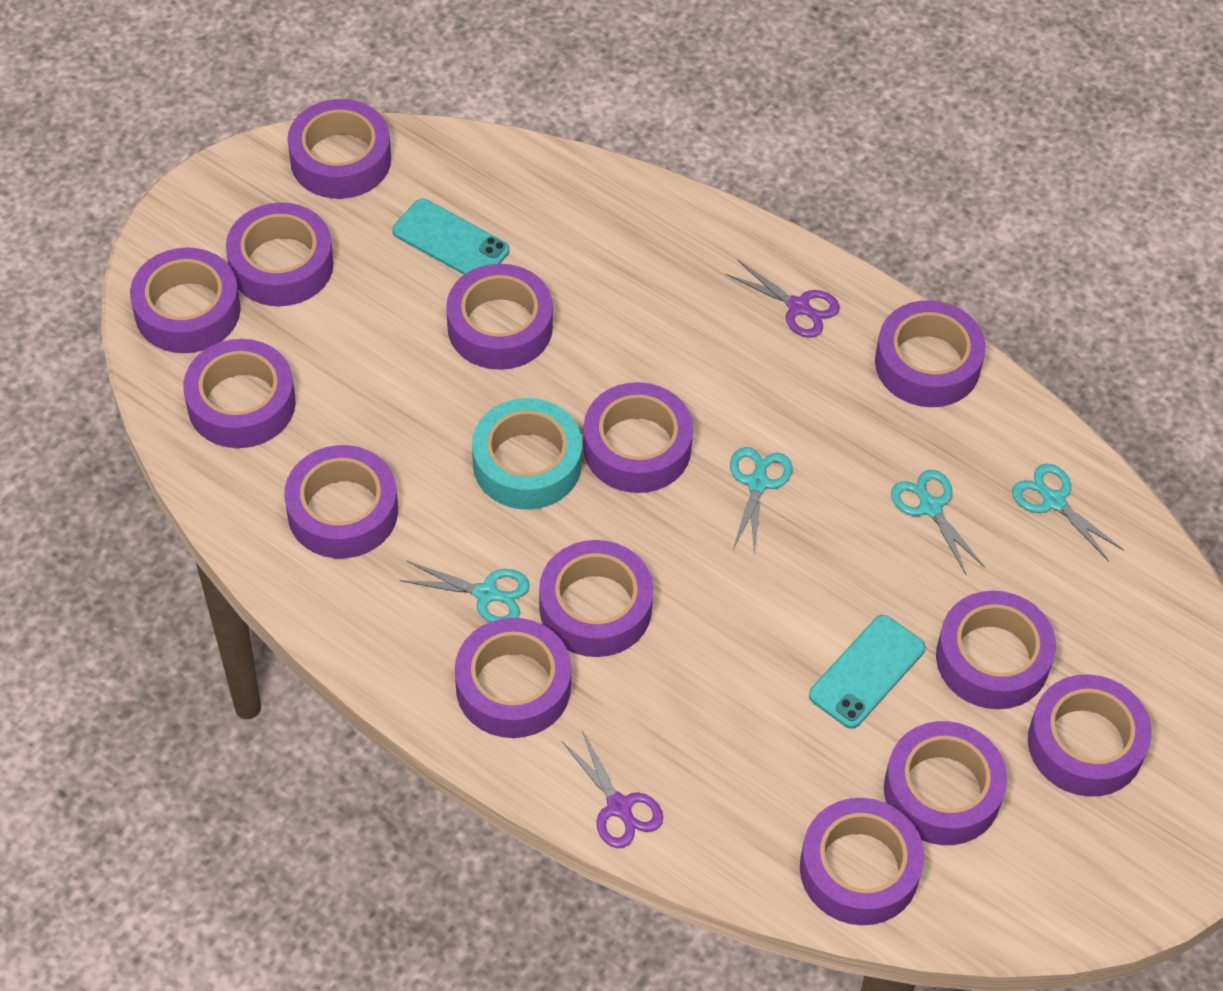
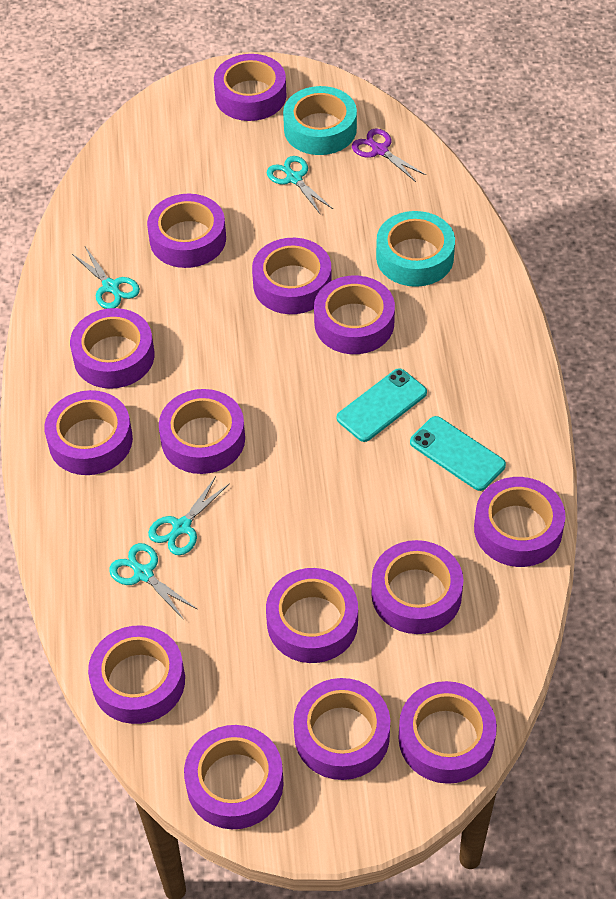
purple scissors: 2 -> 1
turquoise tape: 1 -> 2

